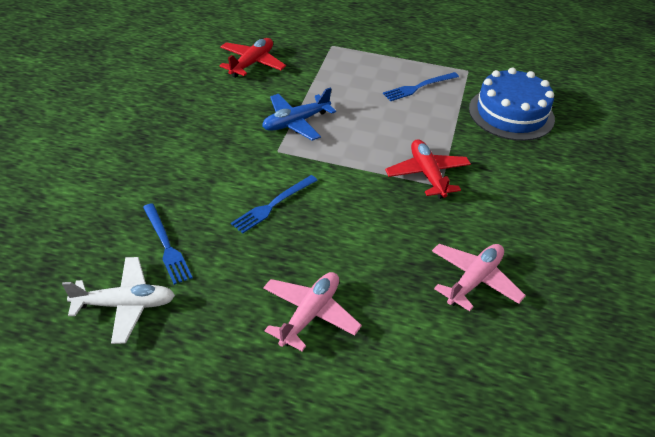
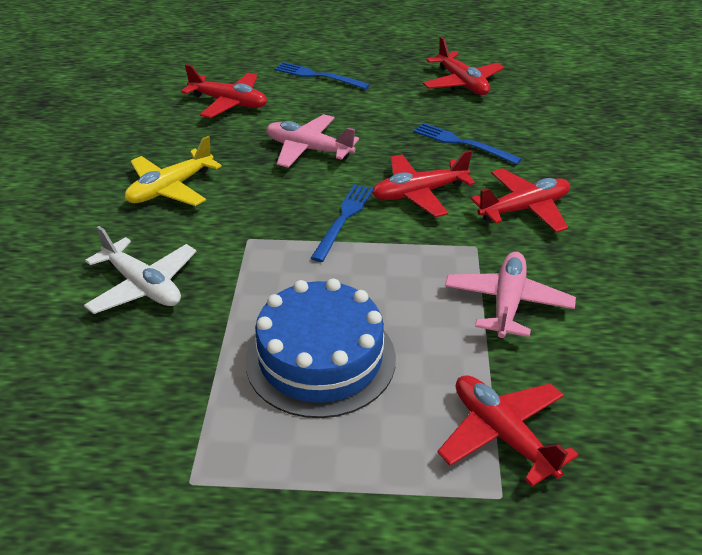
blue plane: 1 -> 0
red plane: 2 -> 5
yellow plane: 0 -> 1

